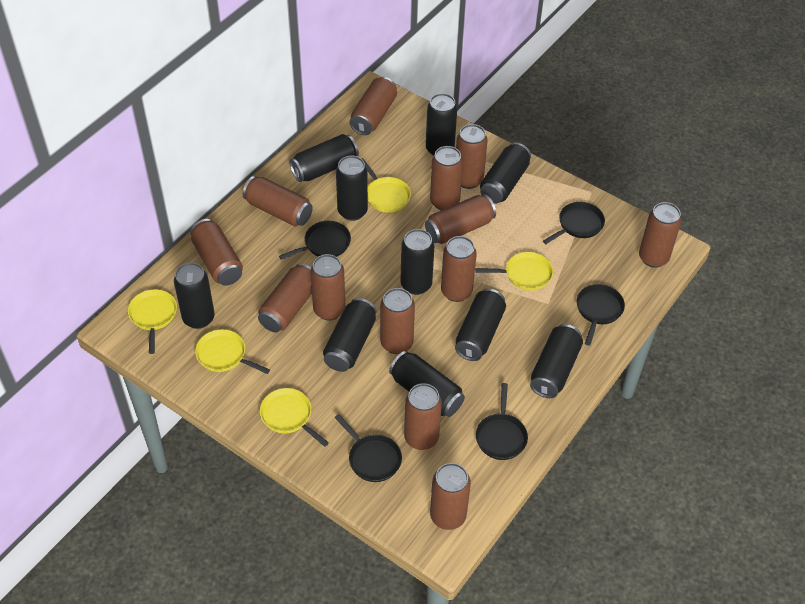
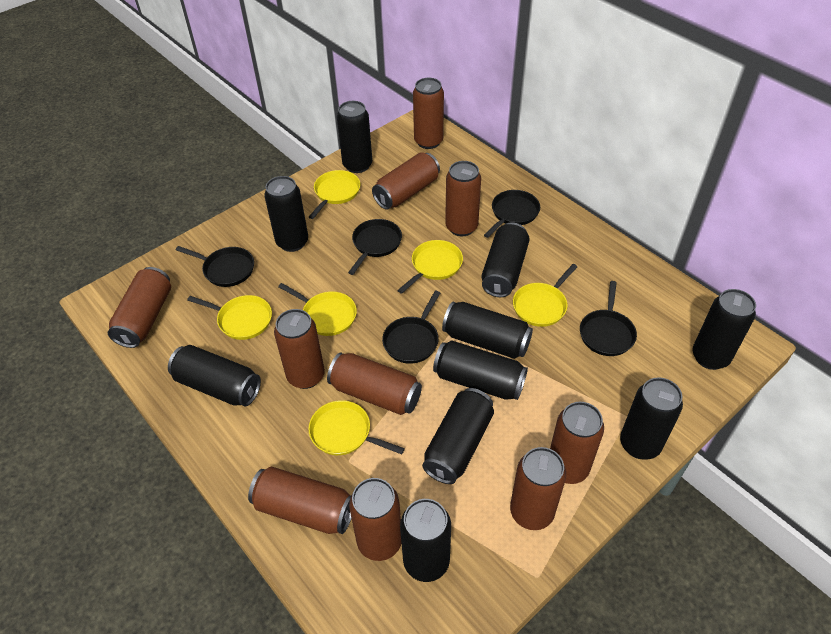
brown can: 13 -> 10
yellow pan: 5 -> 6

